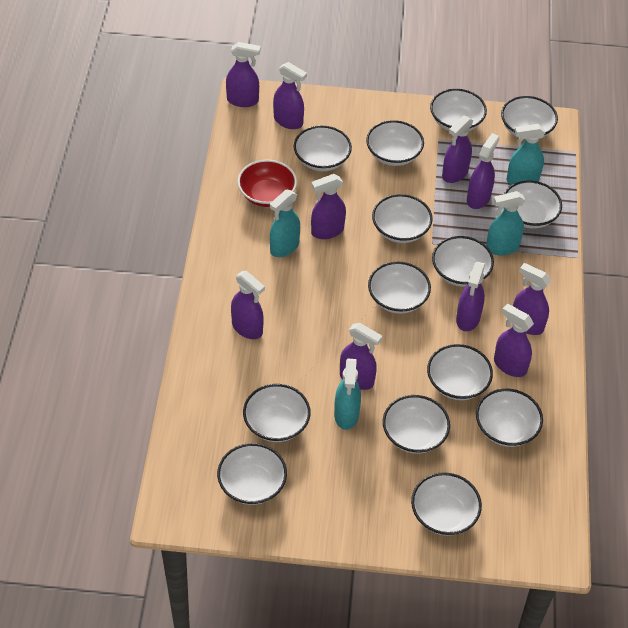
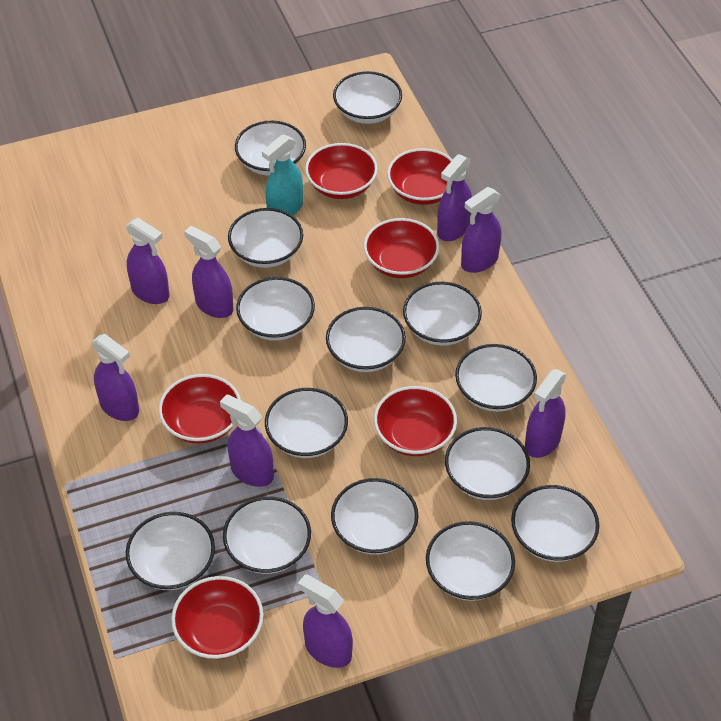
purple spray bottle: 10 -> 8
red bowl: 1 -> 6
turquoise spray bottle: 4 -> 1

